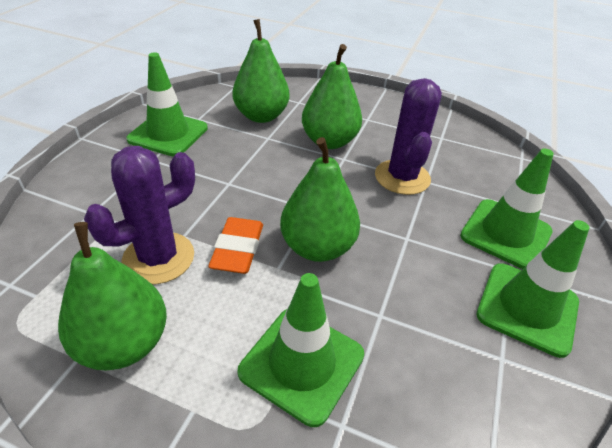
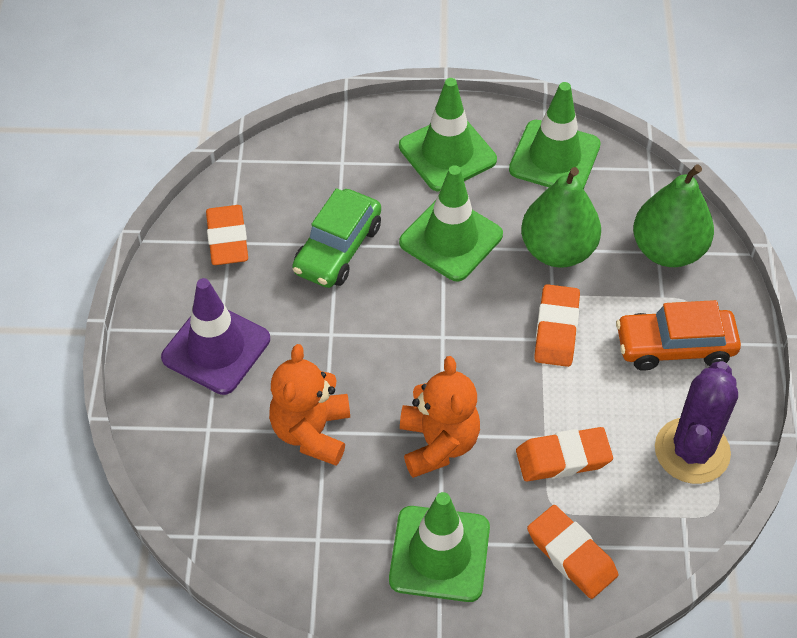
green car: 0 -> 1
green pear: 4 -> 2
orange car: 0 -> 1
orange eraser: 1 -> 4
orange teddy bear: 0 -> 2
purple cactus: 2 -> 1
purple traffic cone: 0 -> 1

